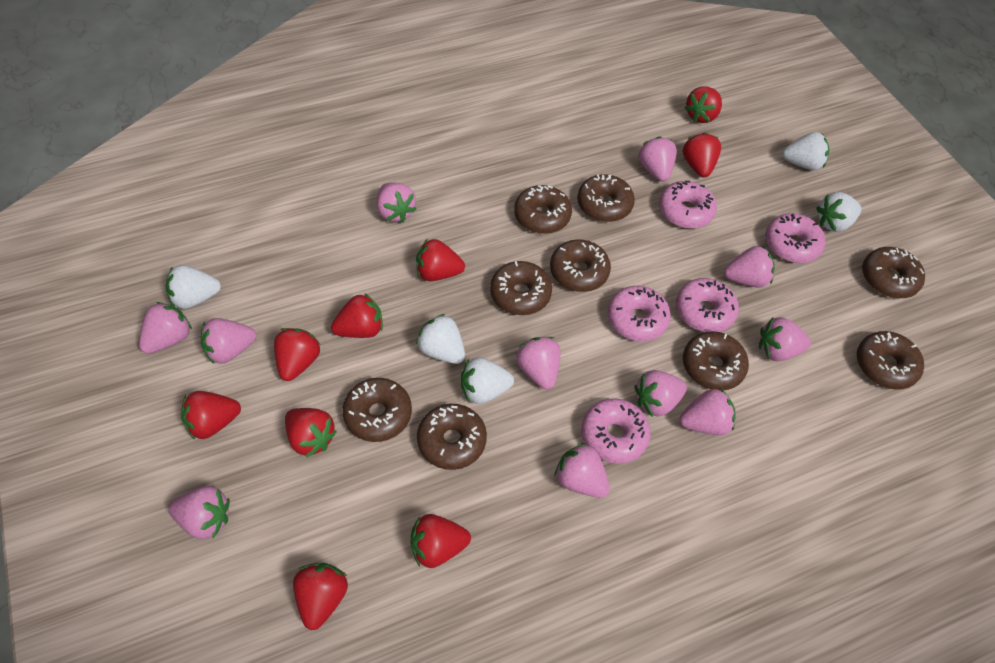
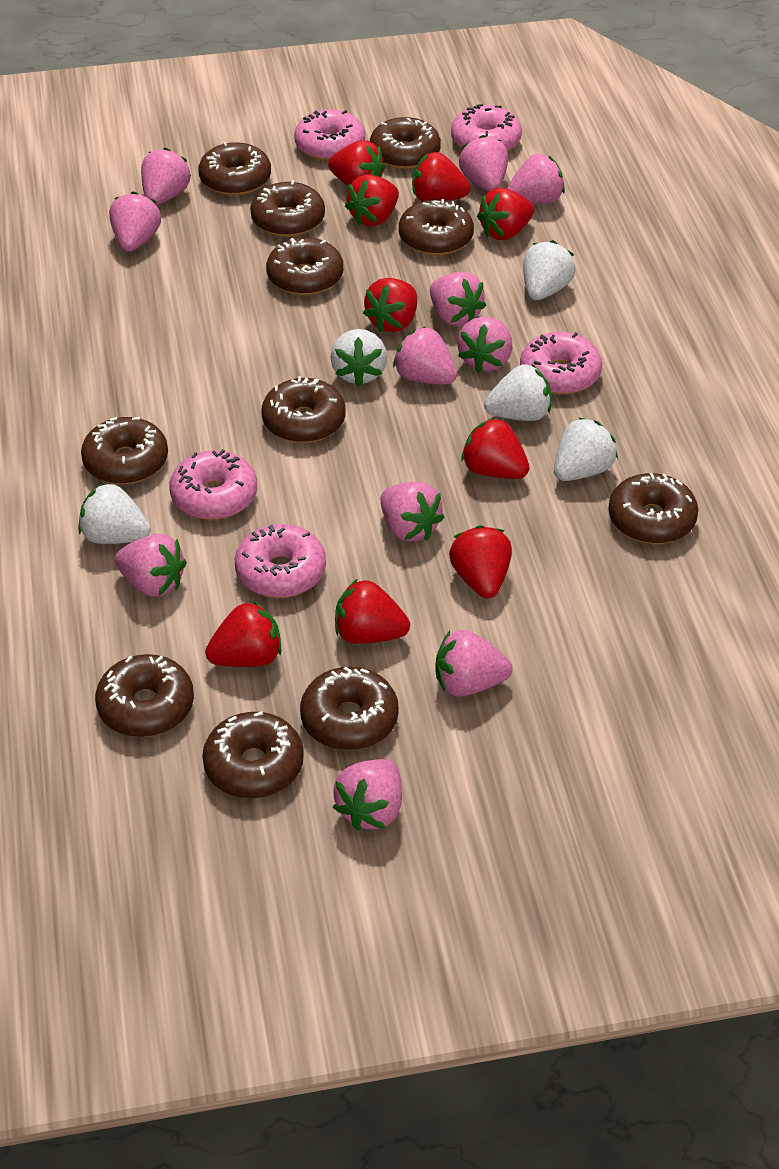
brown donut: 9 -> 11

